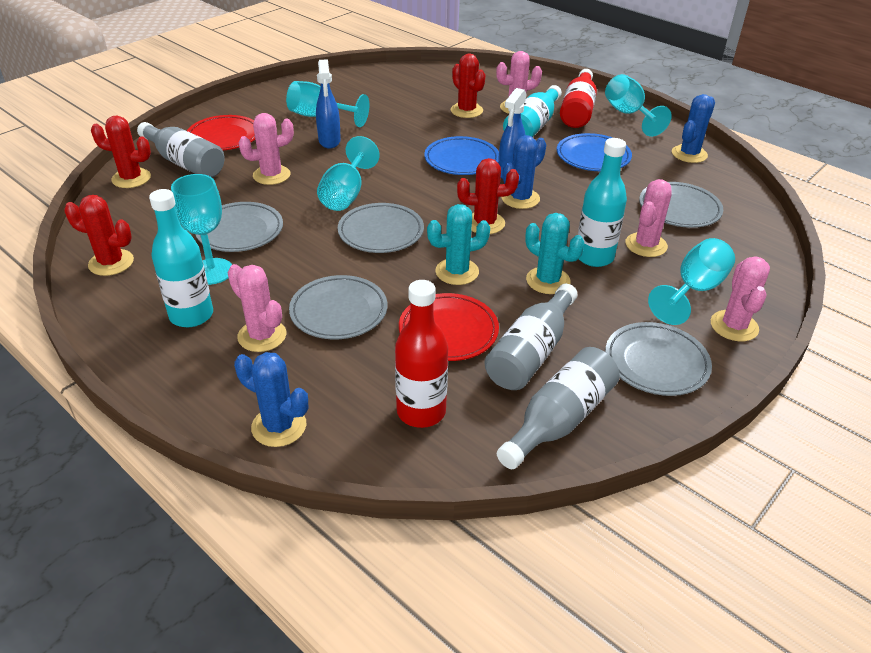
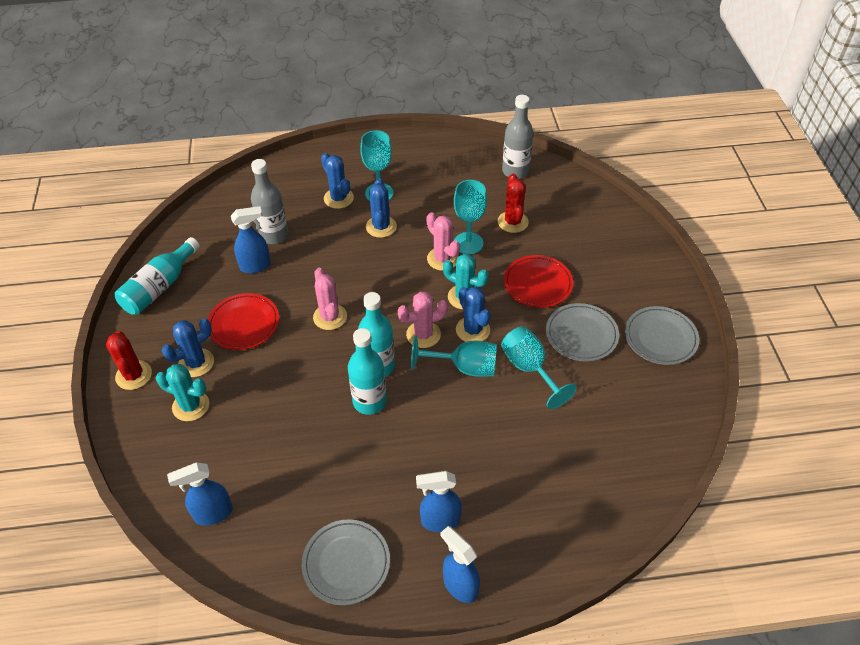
blue cactus: 3 -> 4
blue plate: 2 -> 0
blue spray bottle: 2 -> 4
grey bottle: 3 -> 2
grey plate: 5 -> 3
pink cactus: 5 -> 3
red bottle: 2 -> 0
red cactus: 4 -> 2
turquoise goblet: 5 -> 4

